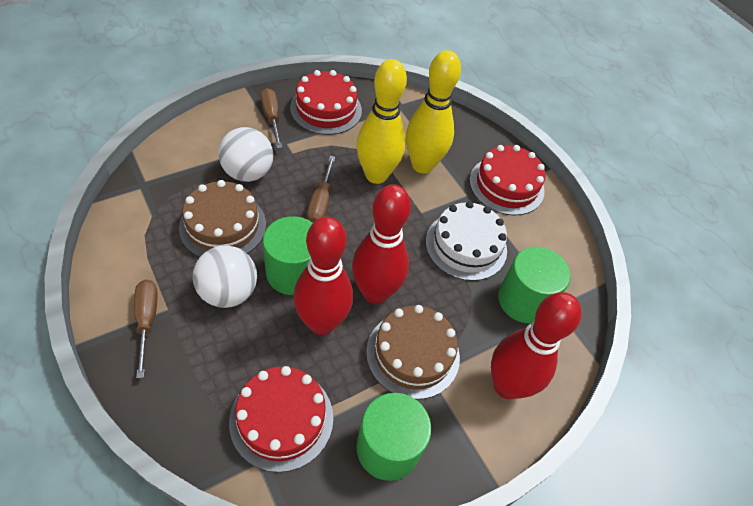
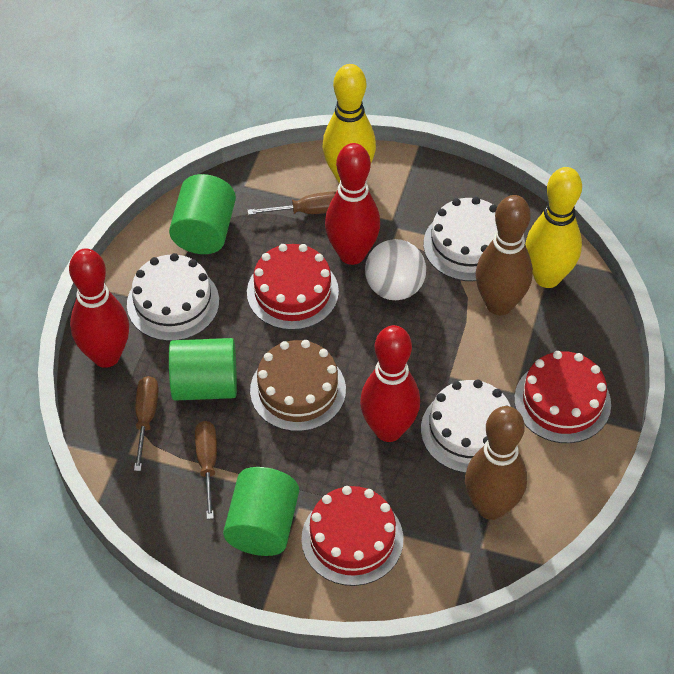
brown bowling pin: 0 -> 2
brown cake: 2 -> 1
white ball: 2 -> 1
white cake: 1 -> 3

